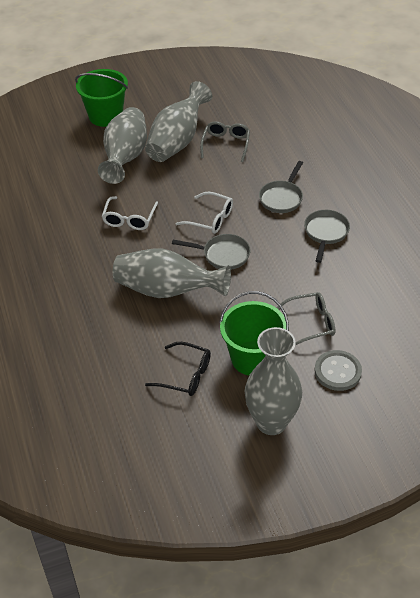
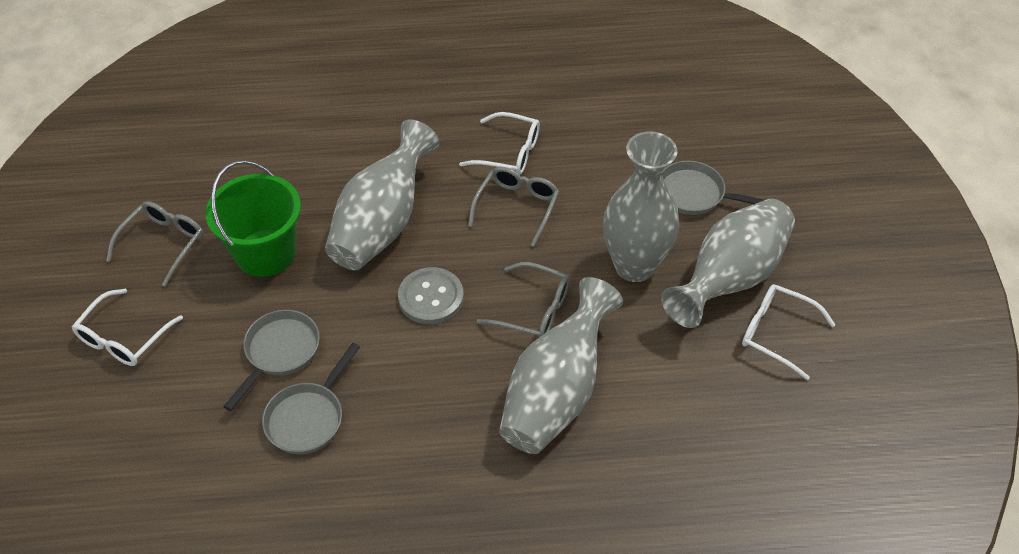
black glasses: 1 -> 0
green bucket: 2 -> 1
grey glasses: 2 -> 3
white glasses: 2 -> 3

